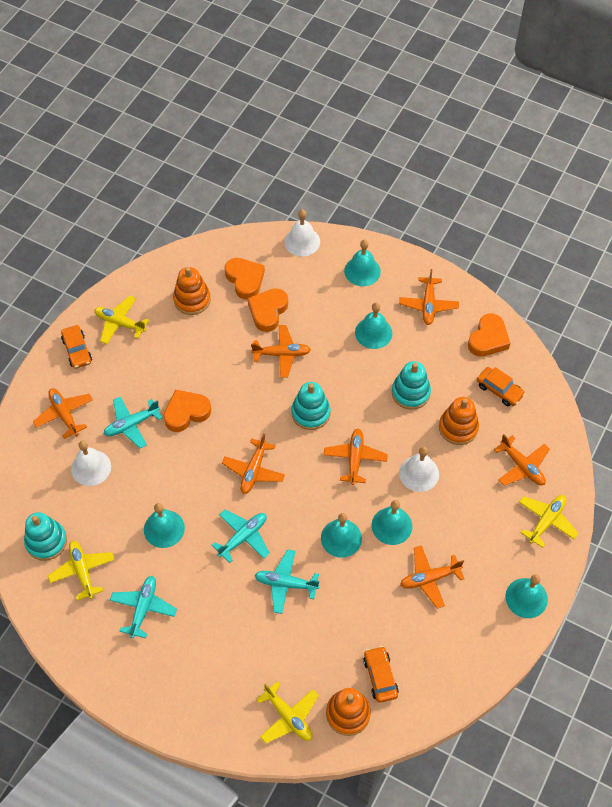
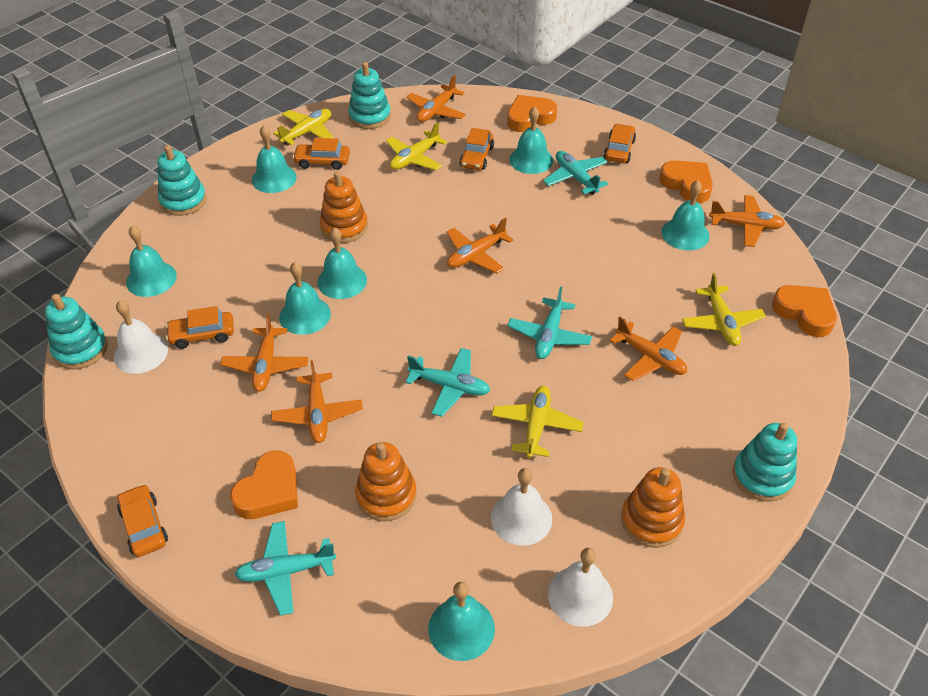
orange car: 3 -> 5
orange plane: 7 -> 6
turquoise bell: 6 -> 7
turquoise stacking toy: 3 -> 4

